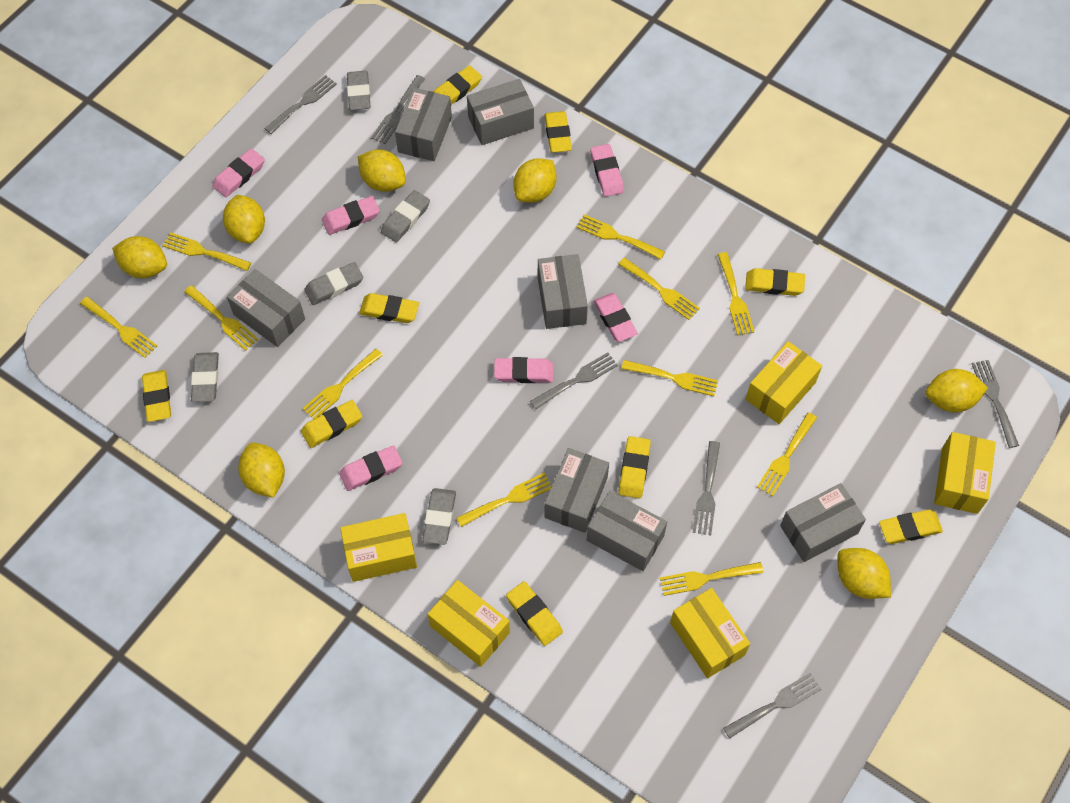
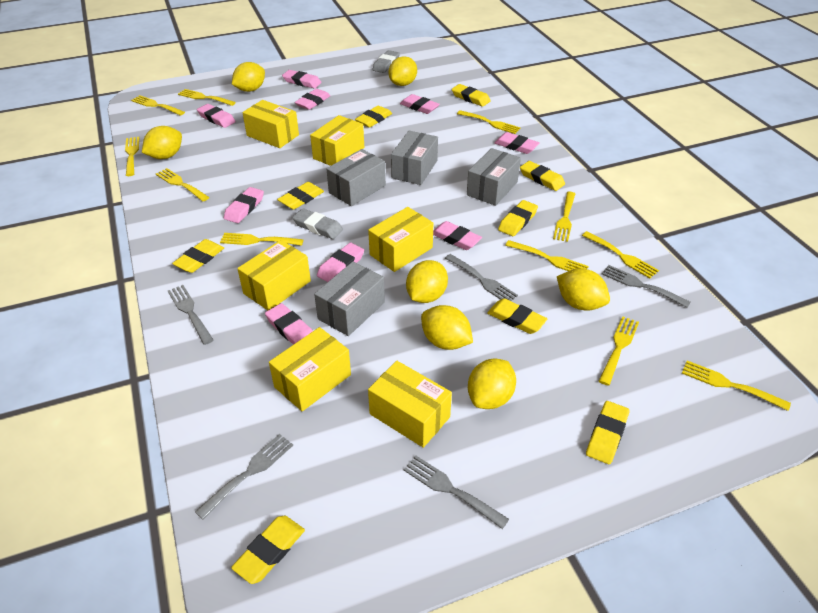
grey box: 7 -> 4
grey eraser: 5 -> 2
grey fork: 6 -> 5
pink eraser: 6 -> 9
yellow box: 5 -> 6

